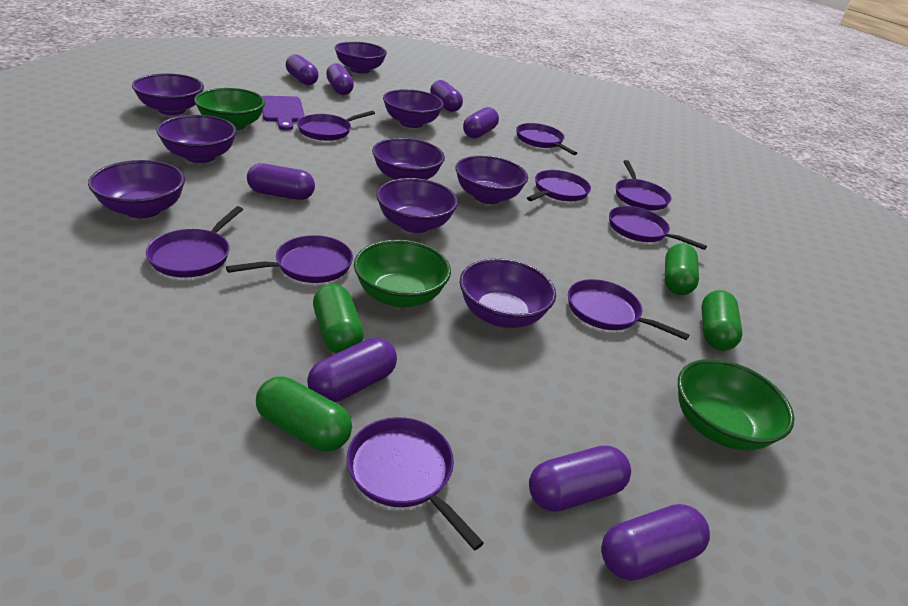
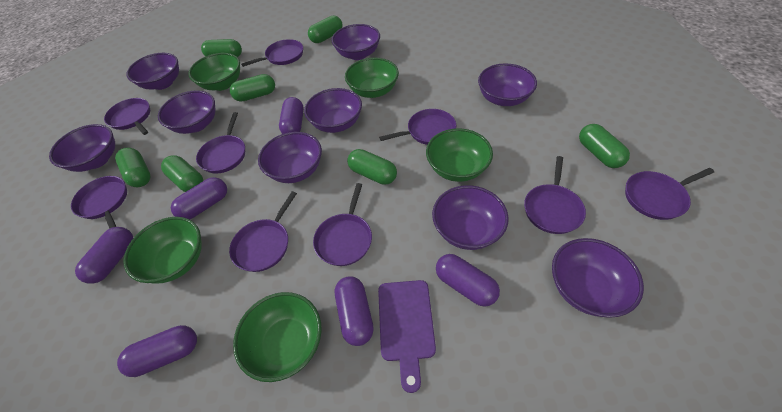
green bowl: 3 -> 5
green capsule: 4 -> 7
purple capsule: 8 -> 6

